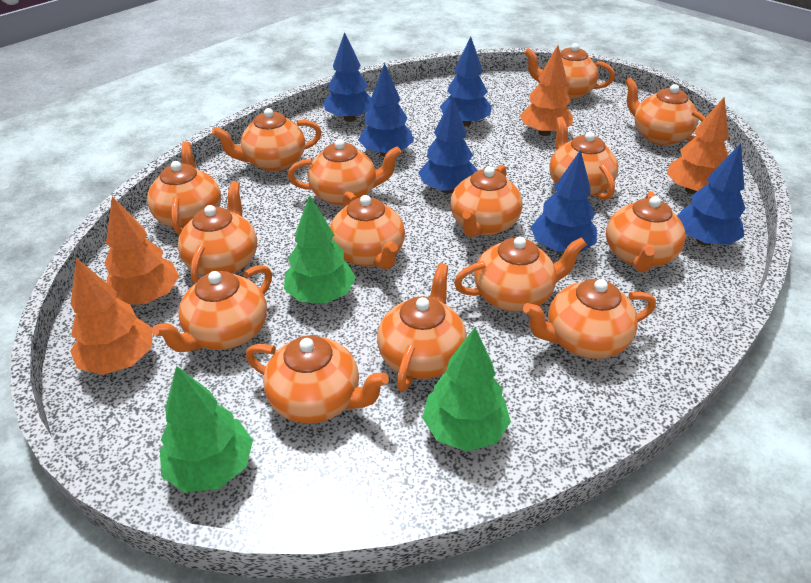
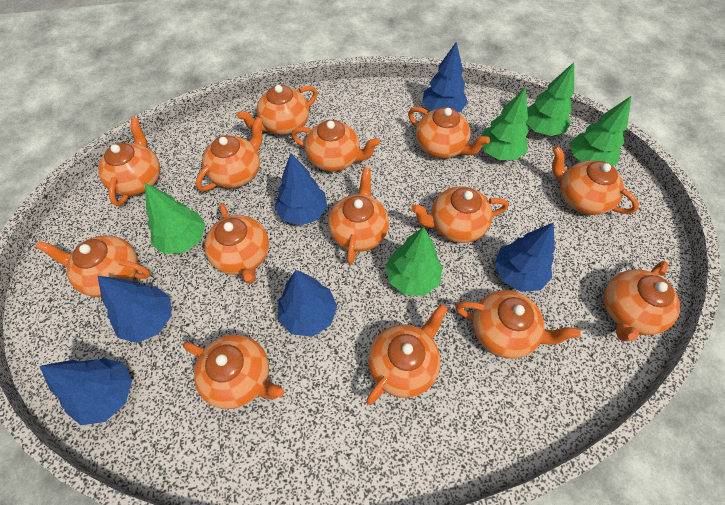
green tree: 3 -> 5
orange teapot: 15 -> 14
orange tree: 4 -> 0

